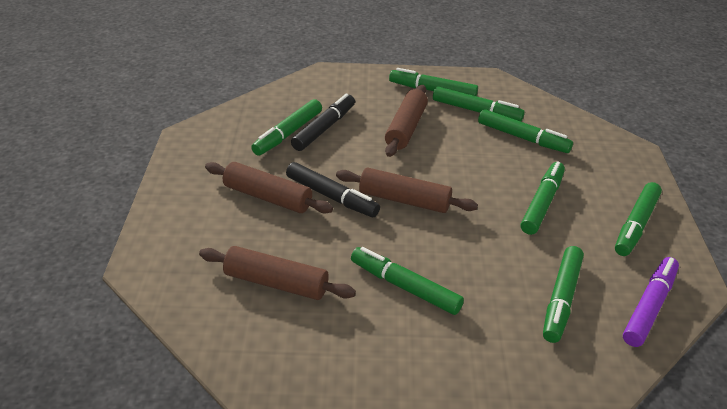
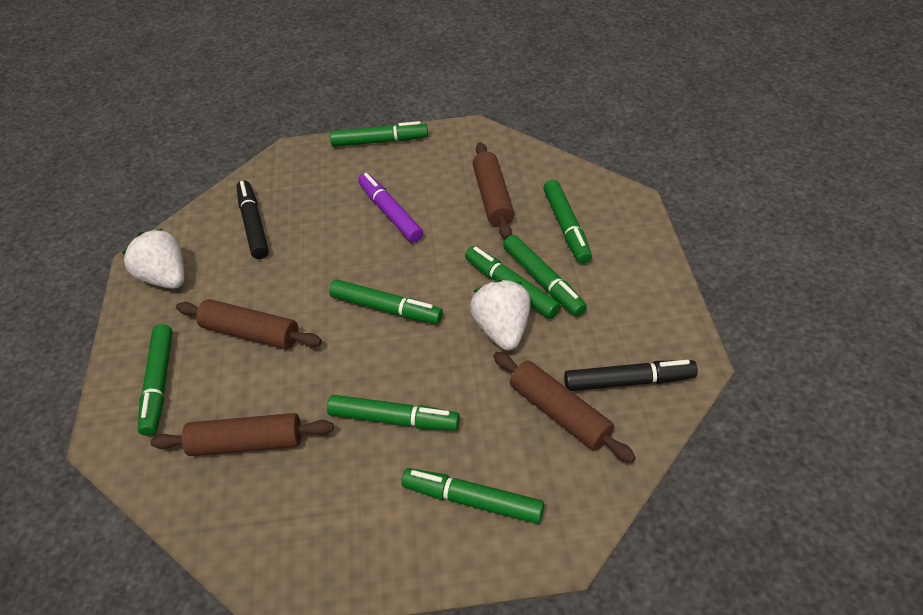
white strawberry: 0 -> 2

